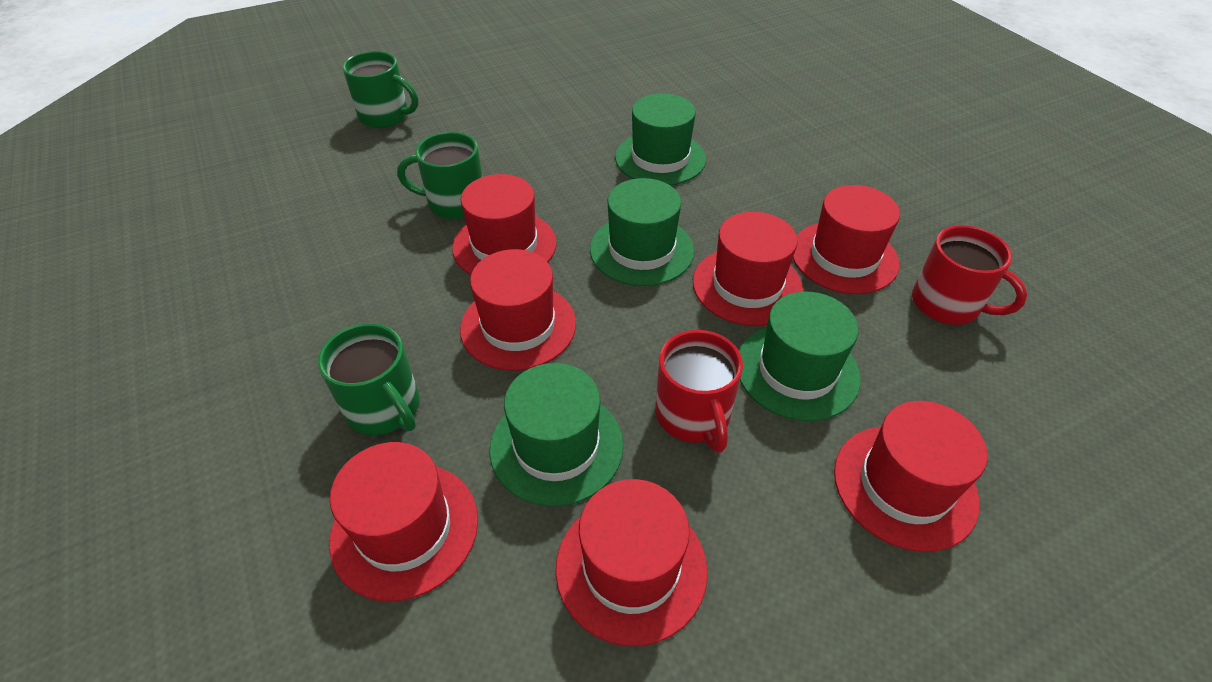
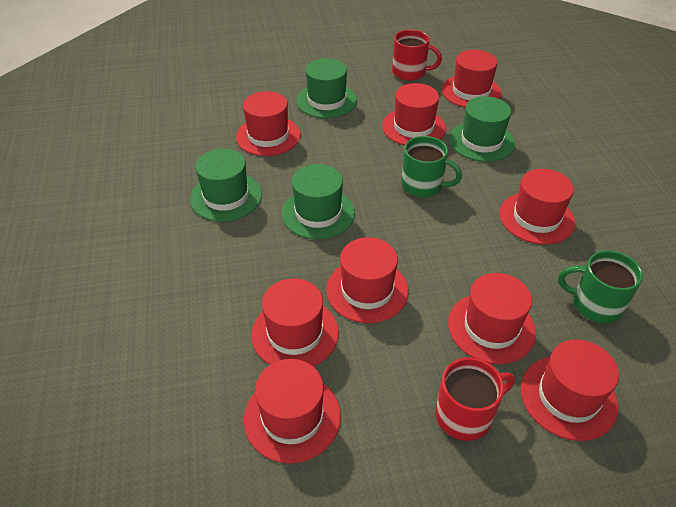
green mug: 3 -> 2
red hat: 7 -> 9

